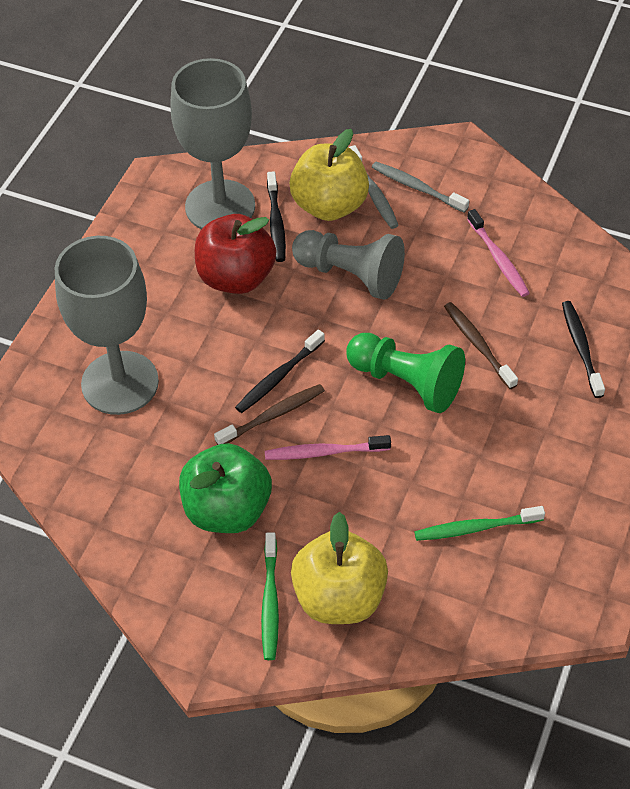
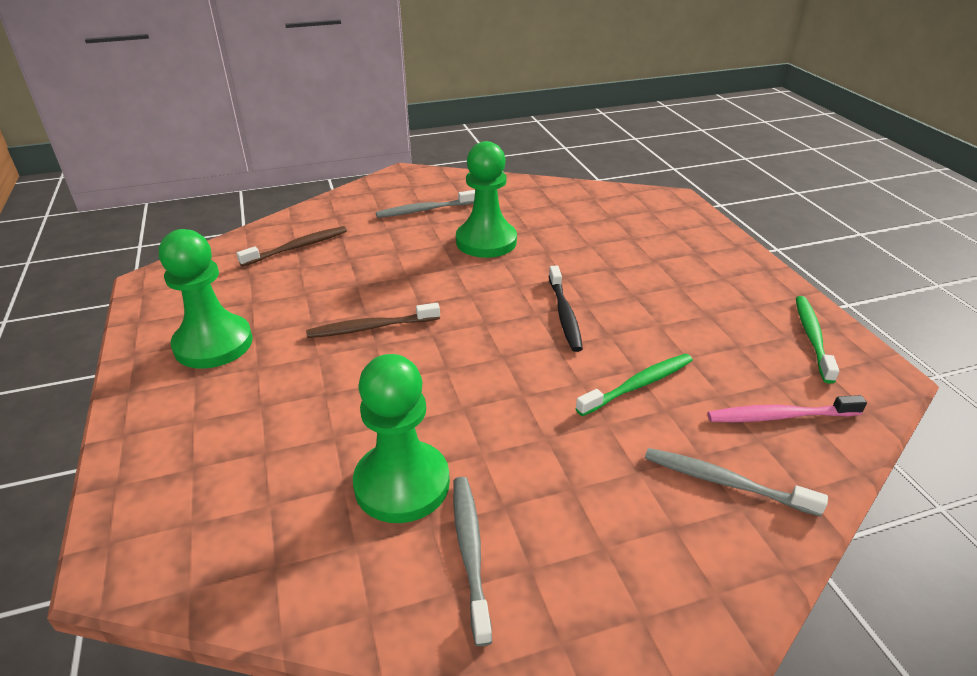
black toothbrush: 3 -> 1
green apple: 1 -> 0
green pawn: 1 -> 3
grey goblet: 2 -> 0
grey pawn: 1 -> 0
grey toothbrush: 2 -> 3
pink toothbrush: 2 -> 1
red apple: 1 -> 0
yellow apple: 2 -> 0

